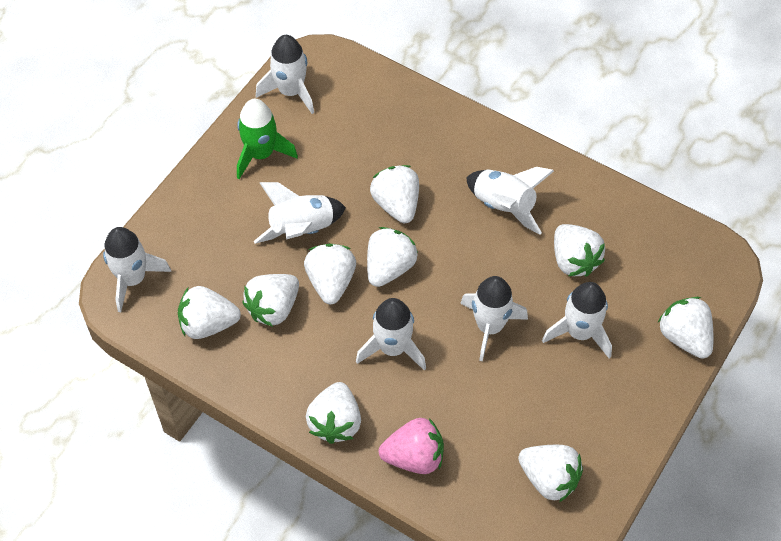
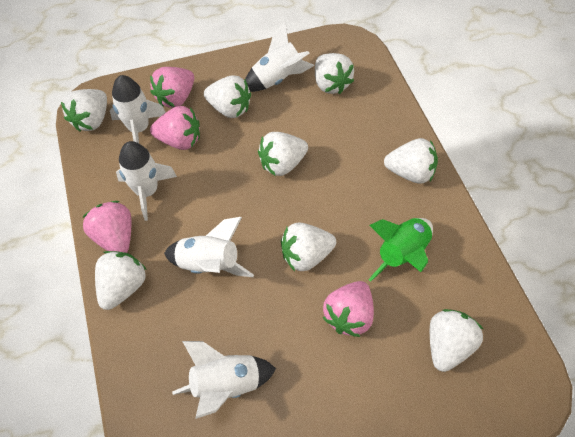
pink strawberry: 1 -> 4
white rocket: 7 -> 5
white strawberry: 9 -> 8

